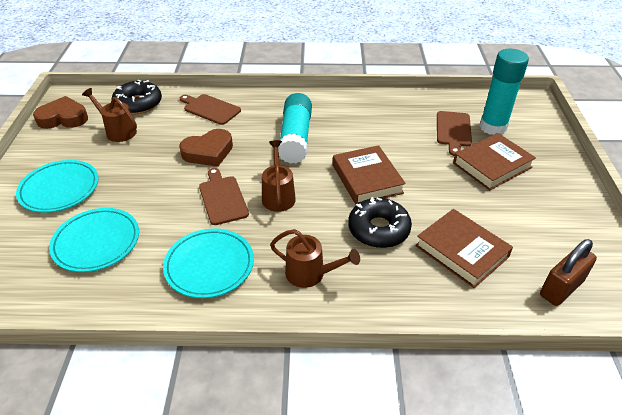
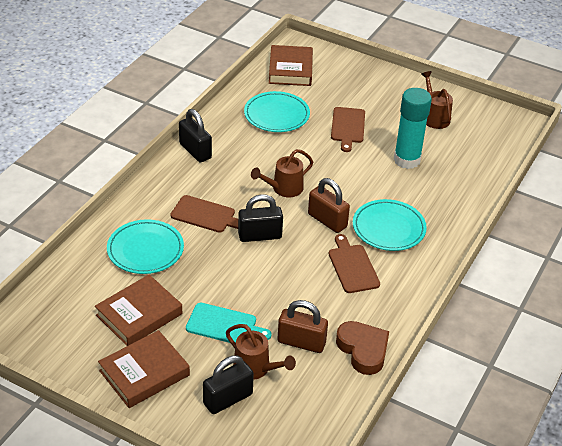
black donut: 2 -> 0
black padlock: 0 -> 3
brown heart: 2 -> 1
brown padlock: 1 -> 2
turquoise cutting board: 0 -> 1
turquoise glue stick: 2 -> 1

